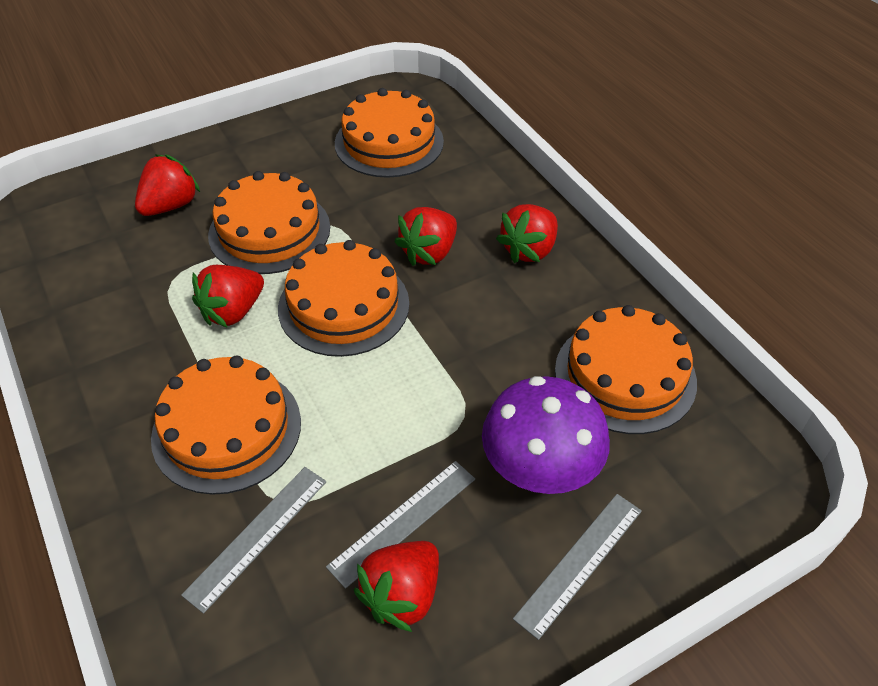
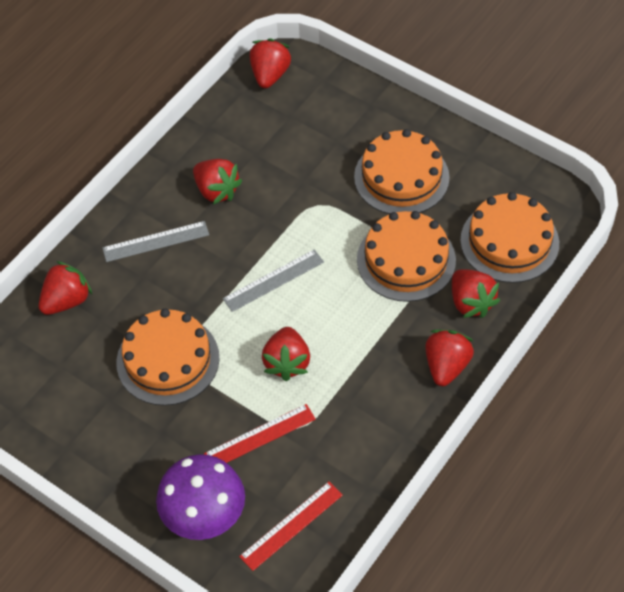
grey ruler: 3 -> 2
orange cake: 5 -> 4
red ruler: 0 -> 2
red strawberry: 5 -> 6

